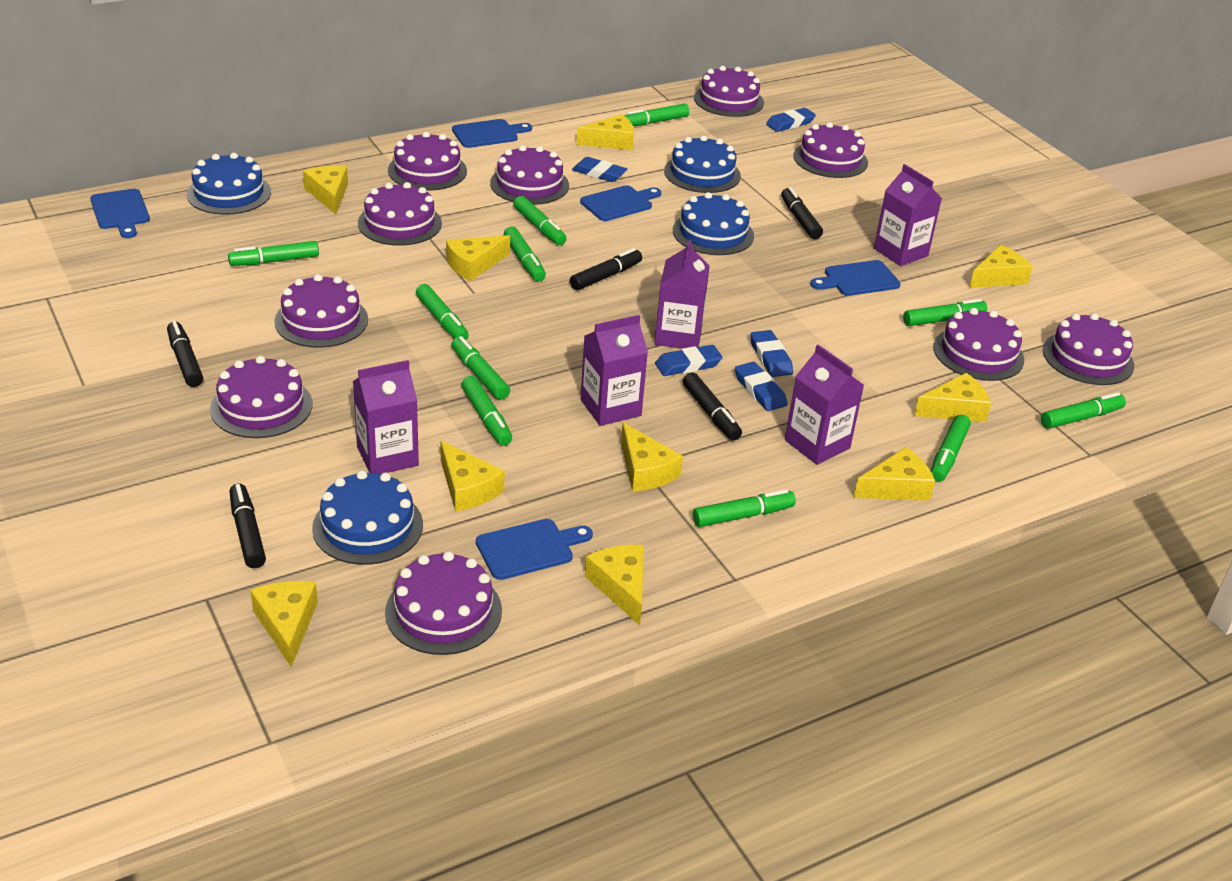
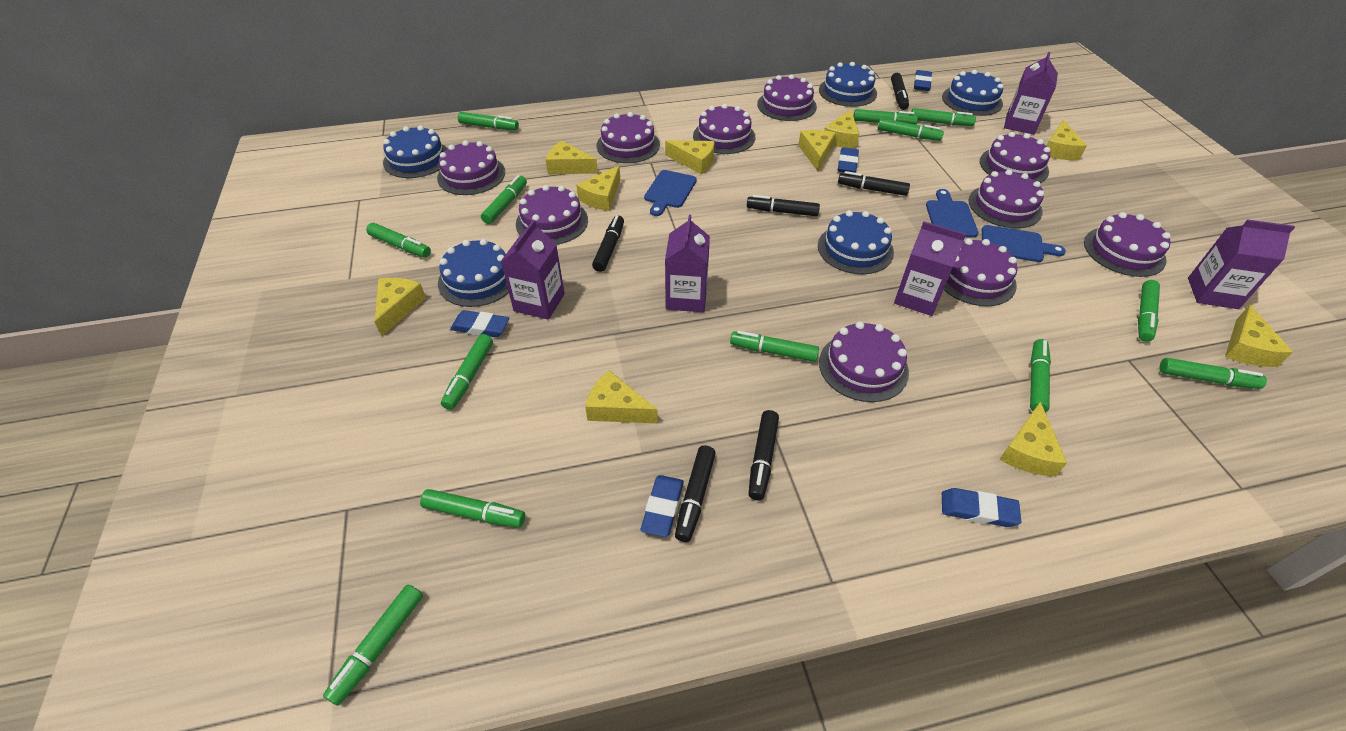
black marker: 5 -> 6
blue cake: 4 -> 5
blue cutting board: 5 -> 3
green marker: 11 -> 13

